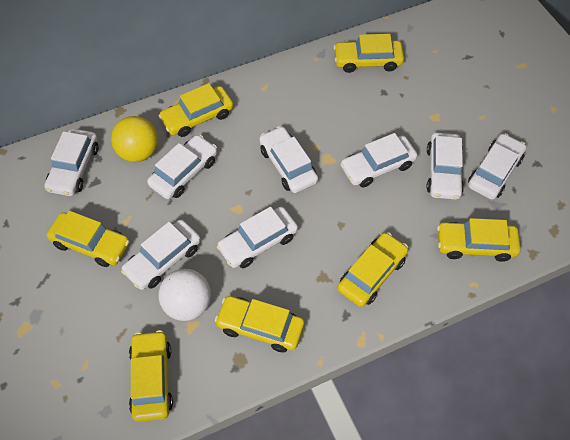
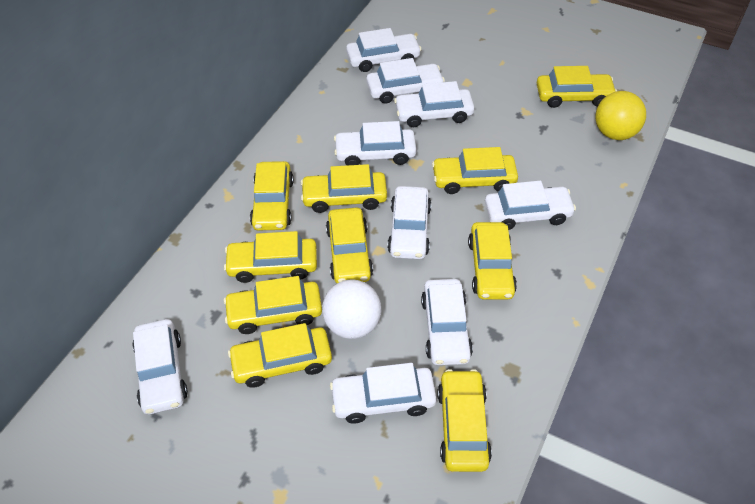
white car: 8 -> 9
yellow car: 7 -> 10

